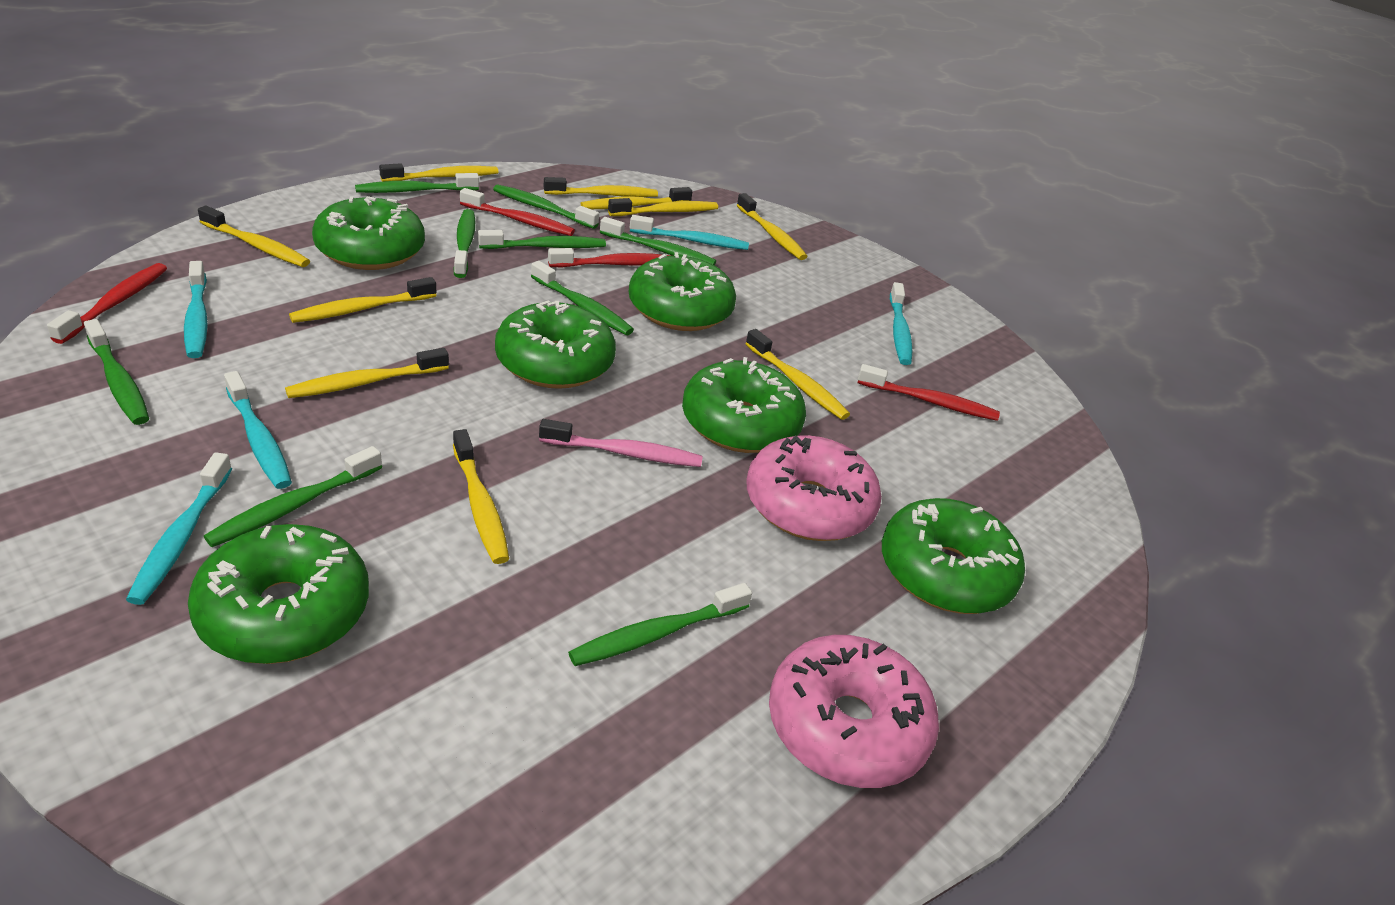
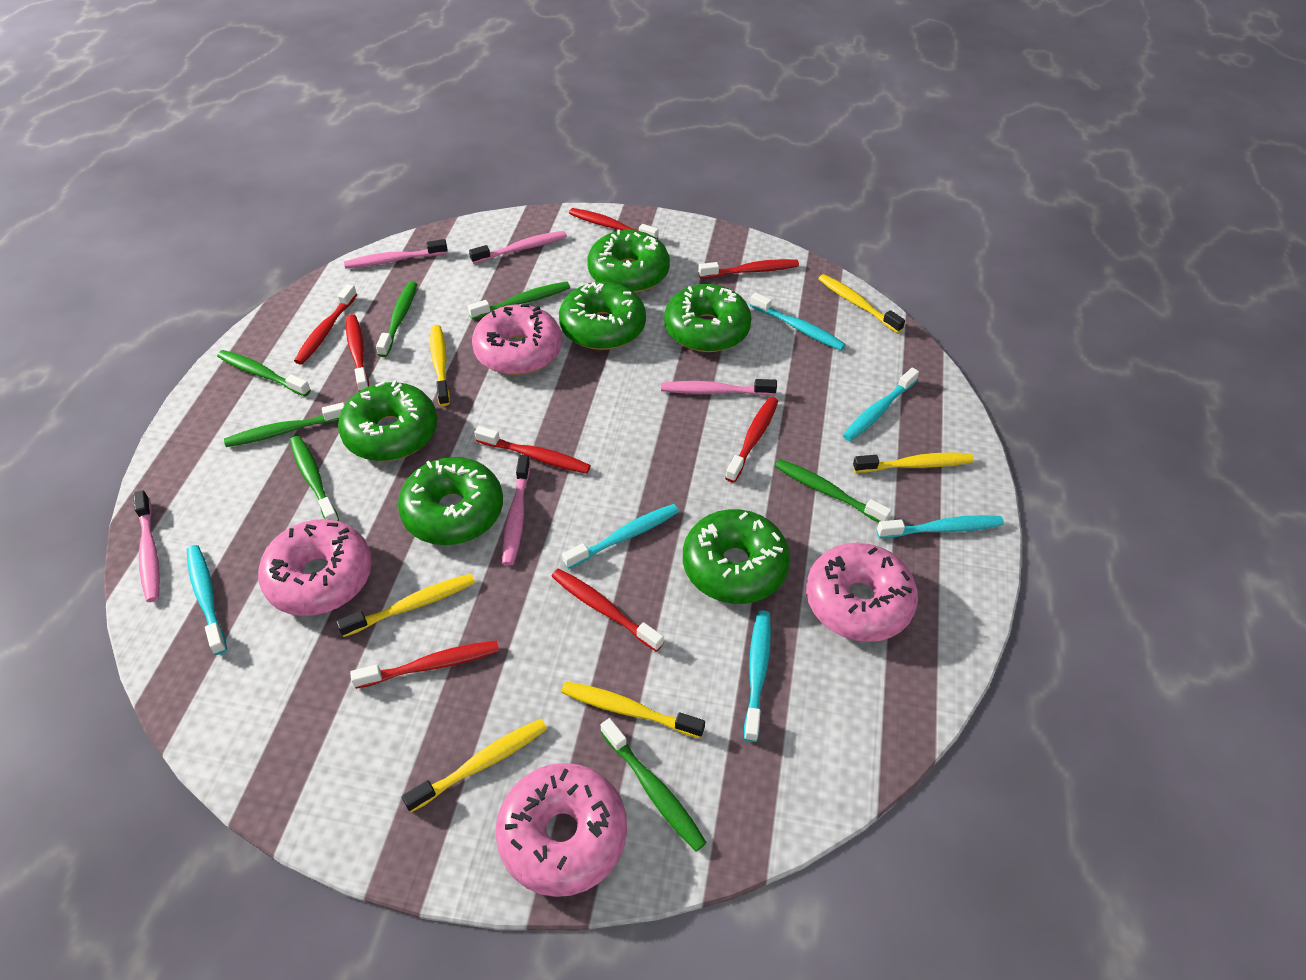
green toothbrush: 9 -> 7
pink donut: 2 -> 4
pink toothbrush: 1 -> 5
red toothbrush: 4 -> 8
turquoise toothbrush: 5 -> 6
yellow toothbrush: 10 -> 6

